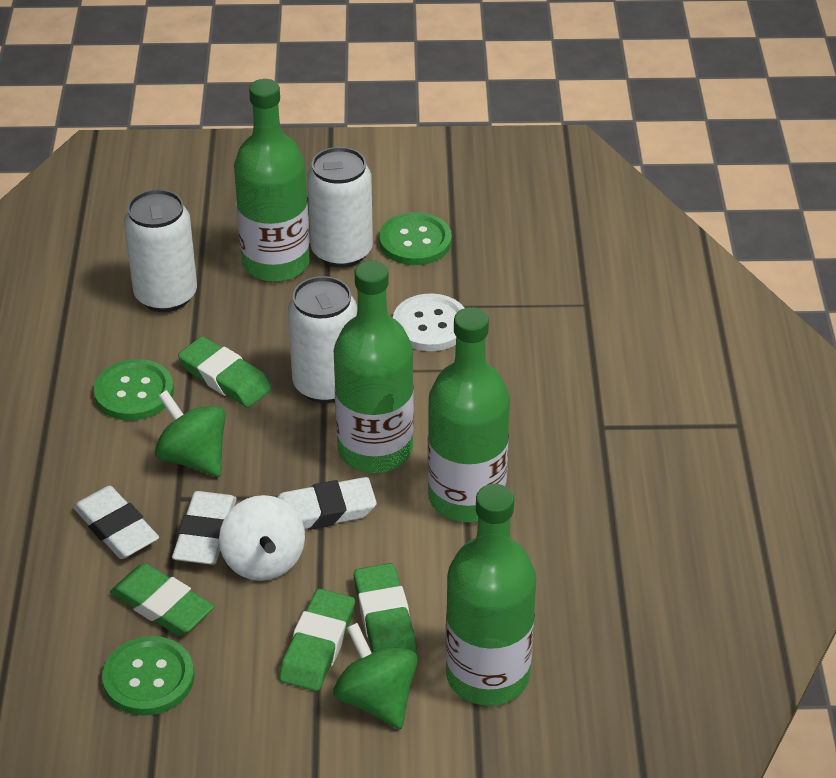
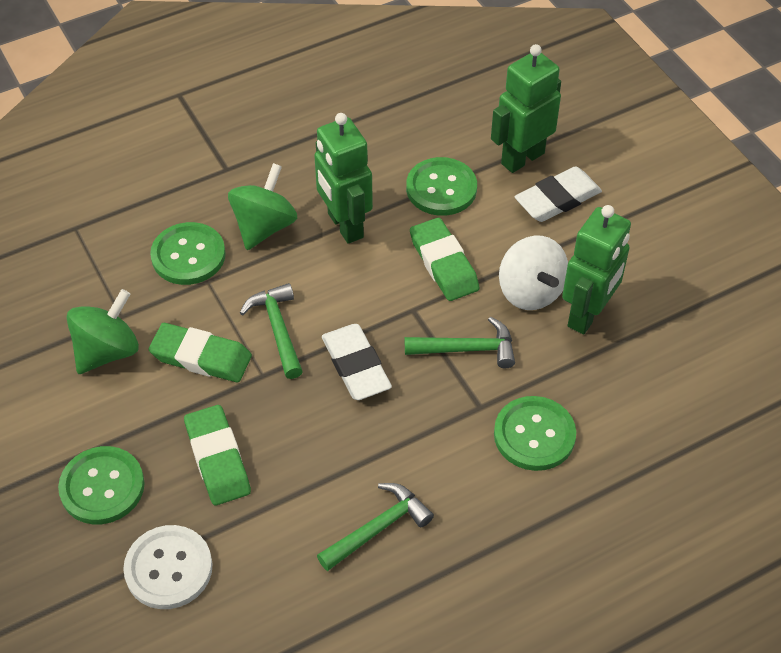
green bottle: 4 -> 0
green button: 3 -> 4
green eraser: 4 -> 3
green hammer: 0 -> 3
green robot: 0 -> 3
white can: 3 -> 0
white eraser: 3 -> 2

